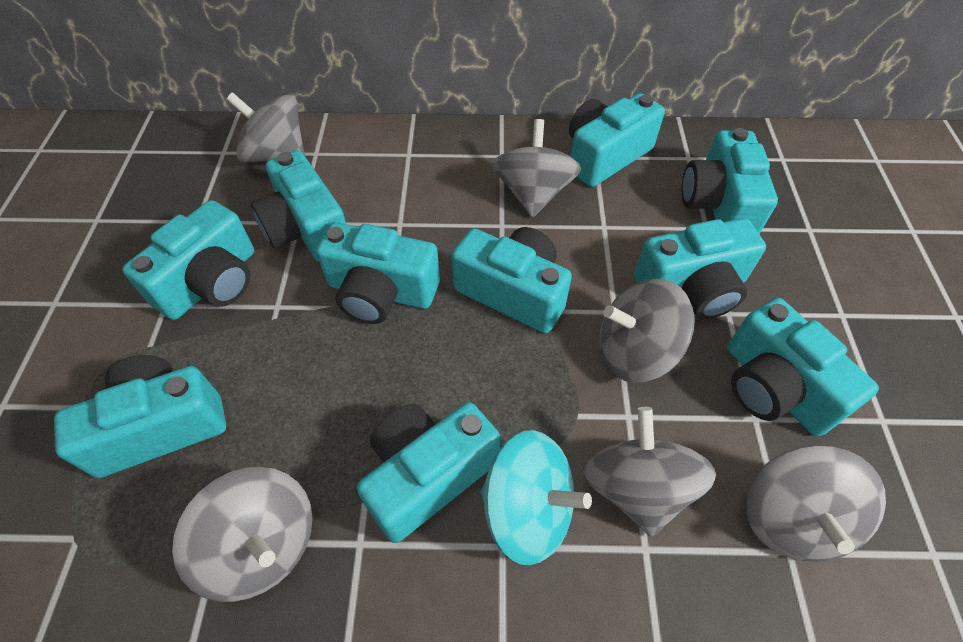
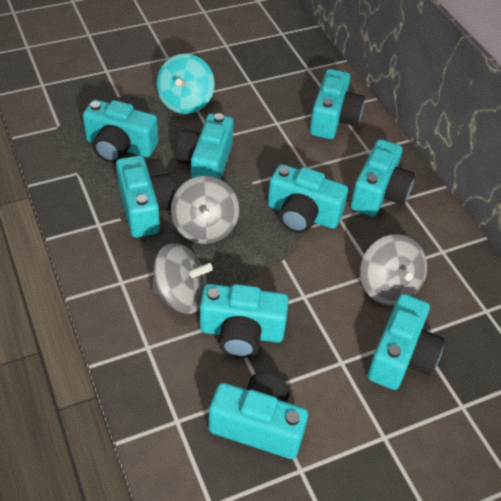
grey spinning top: 6 -> 3
turquoise camera: 10 -> 9

